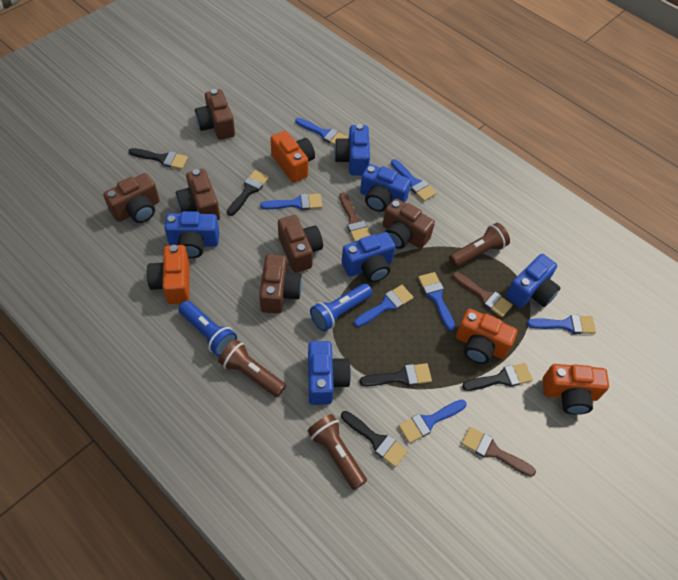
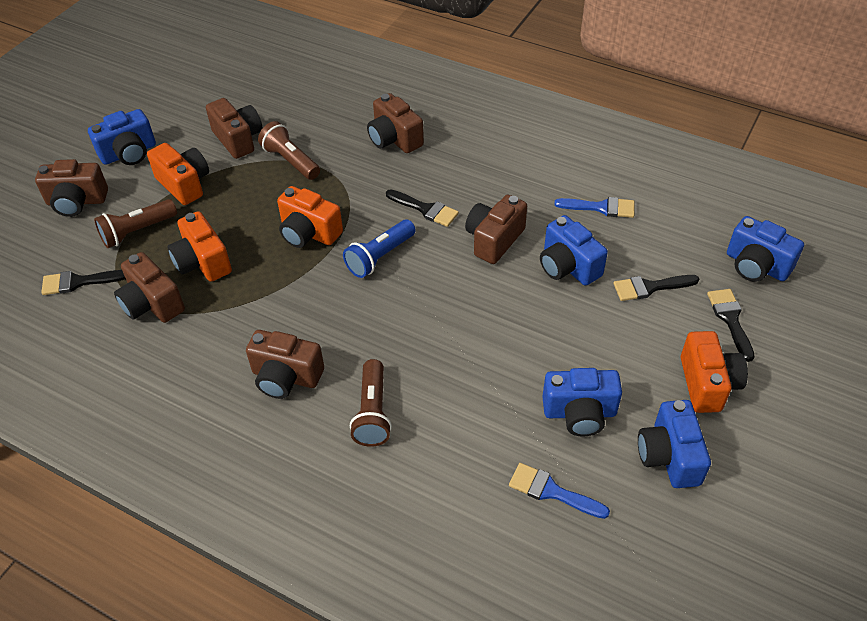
black brush: 5 -> 4
blue brush: 7 -> 2
blue camera: 6 -> 5
blue flashlight: 2 -> 1
brown brush: 3 -> 0

